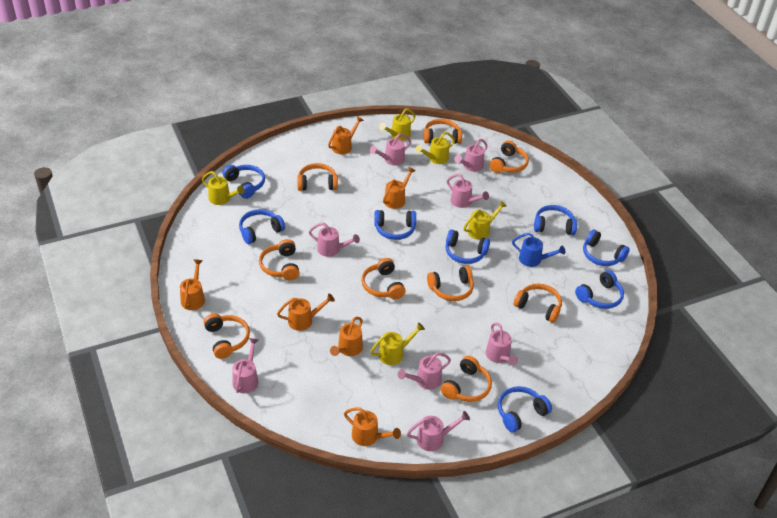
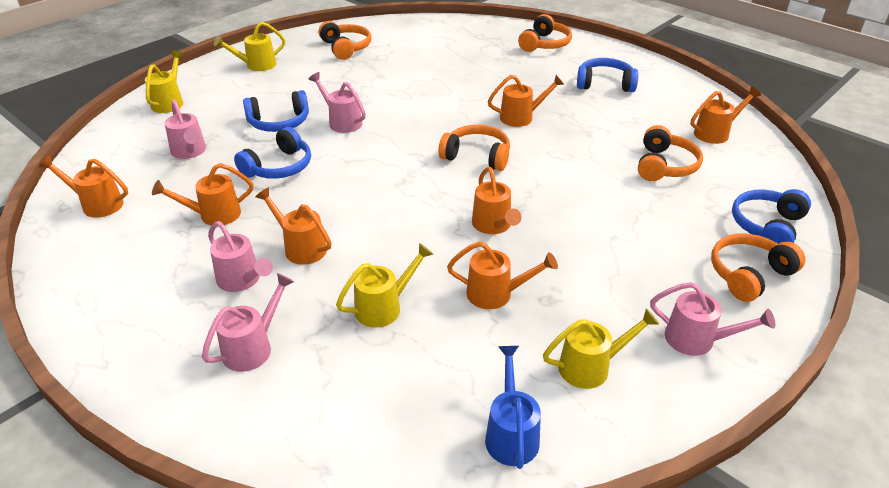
blue headphones: 8 -> 4
orange headphones: 9 -> 5
orange watering can: 6 -> 7
pink watering can: 8 -> 5
yellow watering can: 5 -> 4

